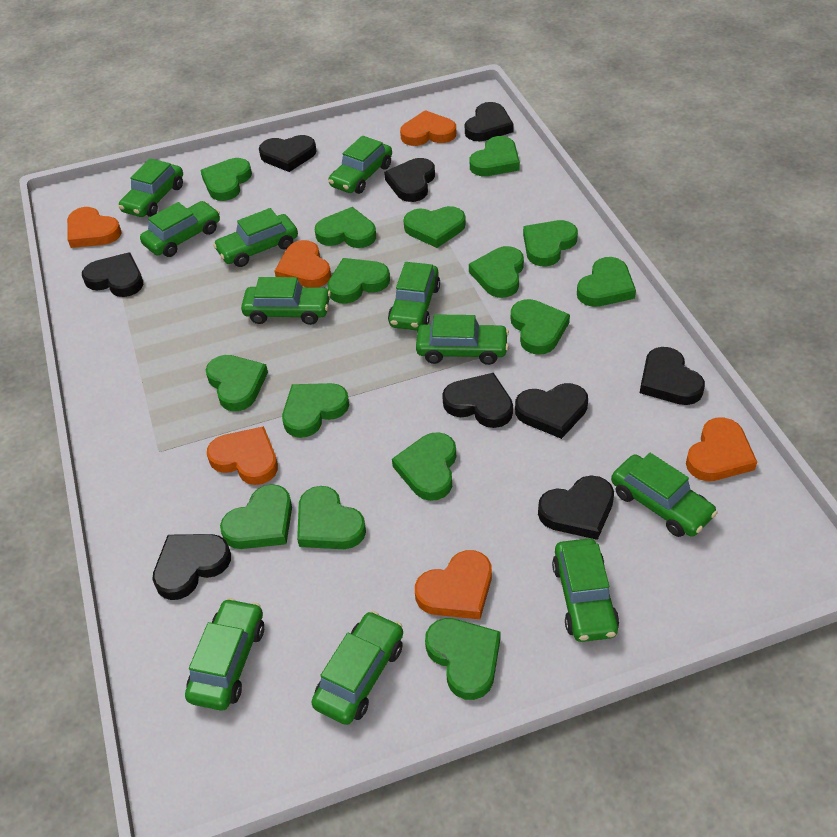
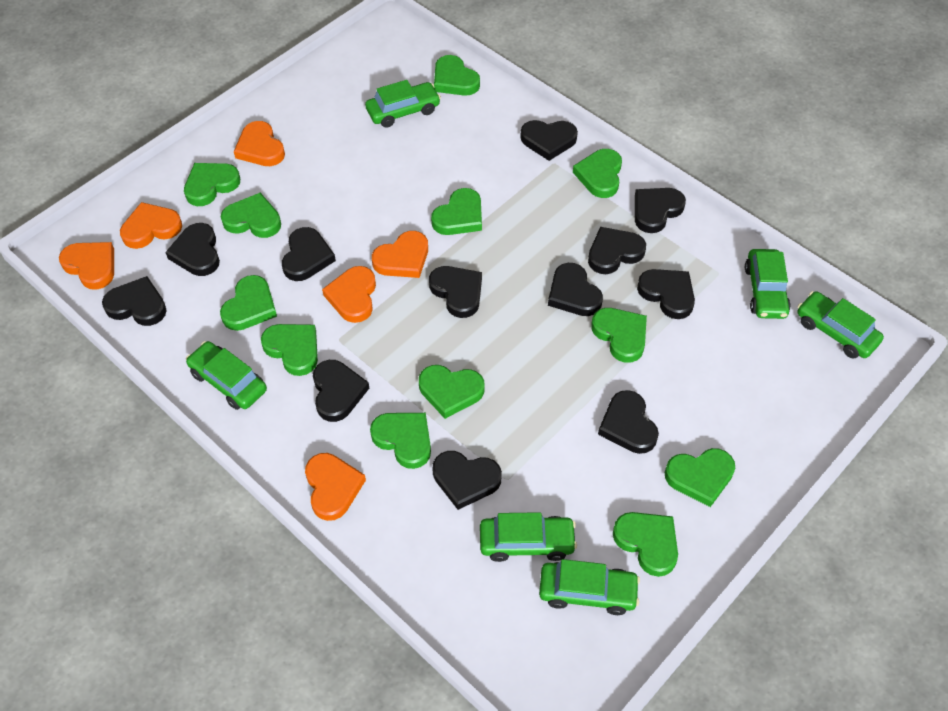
black heart: 9 -> 12
green car: 11 -> 6
green heart: 15 -> 12

